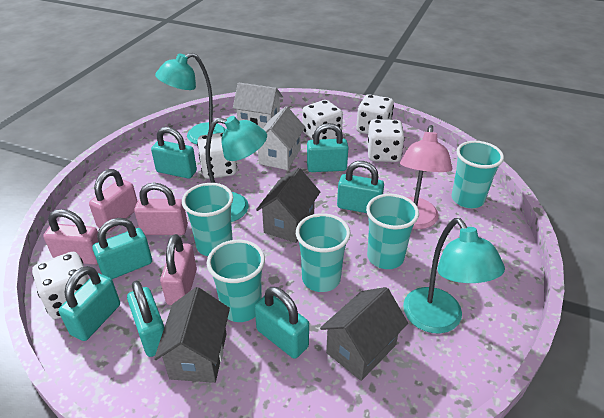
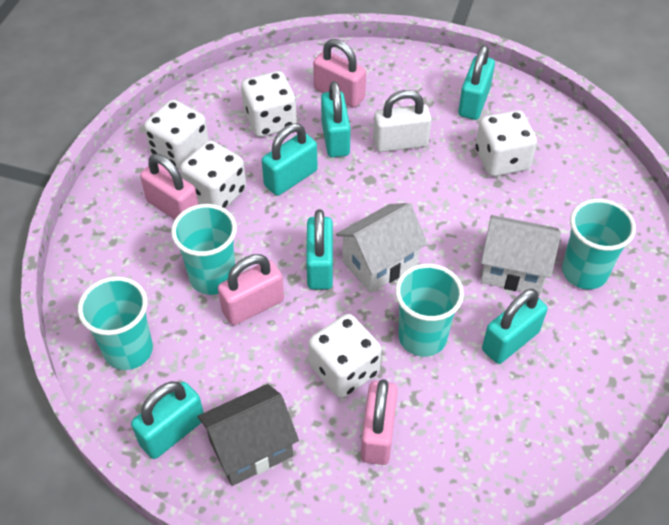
grey house: 3 -> 1
pink lamp: 1 -> 0
turquoise cup: 5 -> 4
turquoise lamp: 3 -> 0
turquoise padlock: 7 -> 6
white padlock: 0 -> 1

